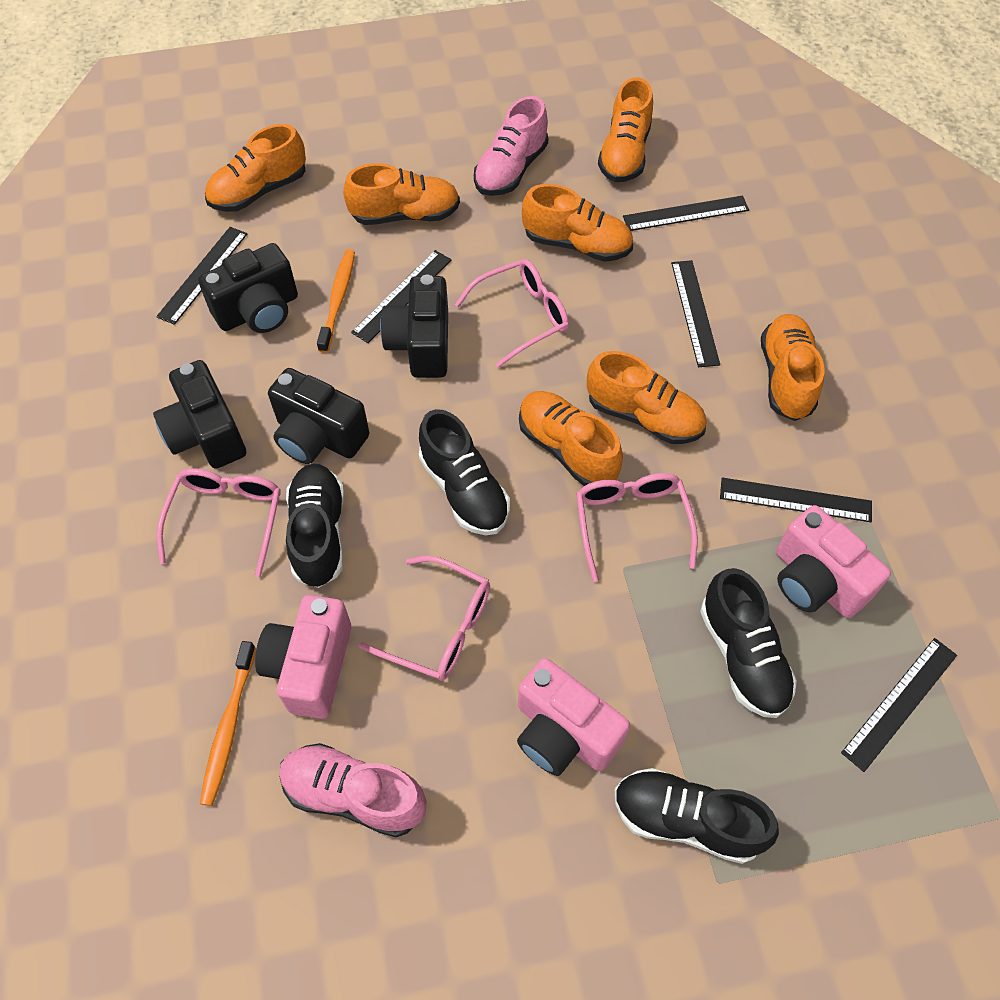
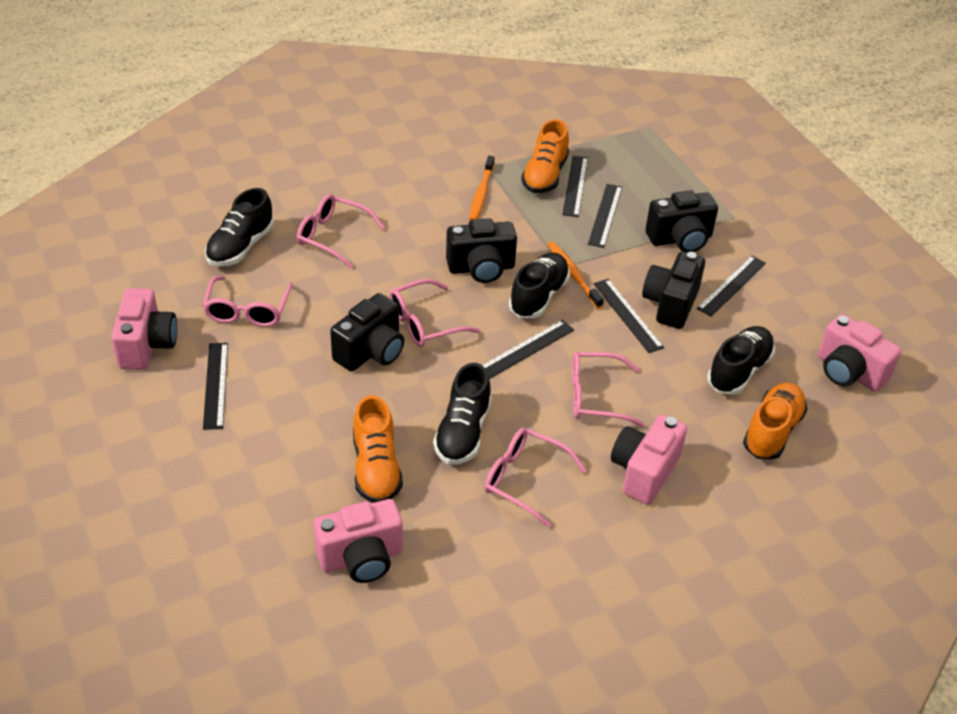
orange shoe: 7 -> 3
pink camera: 3 -> 4
pink glasses: 4 -> 5
pink shoe: 2 -> 0

